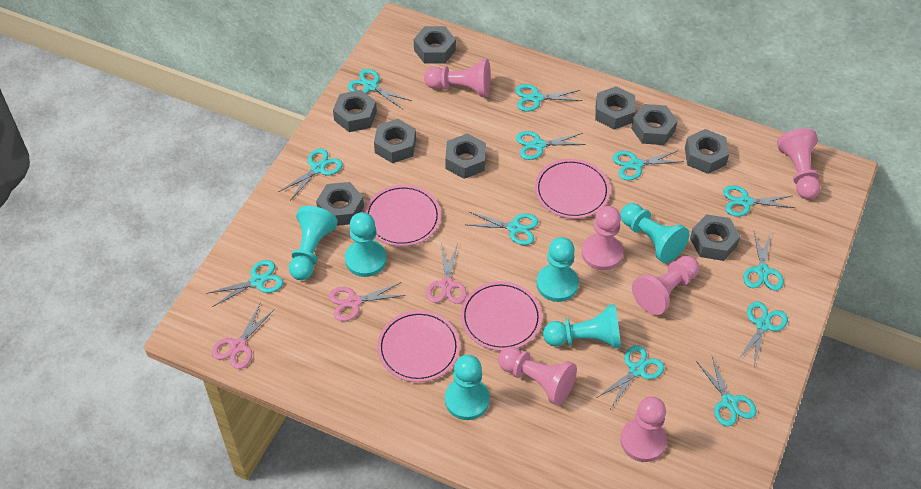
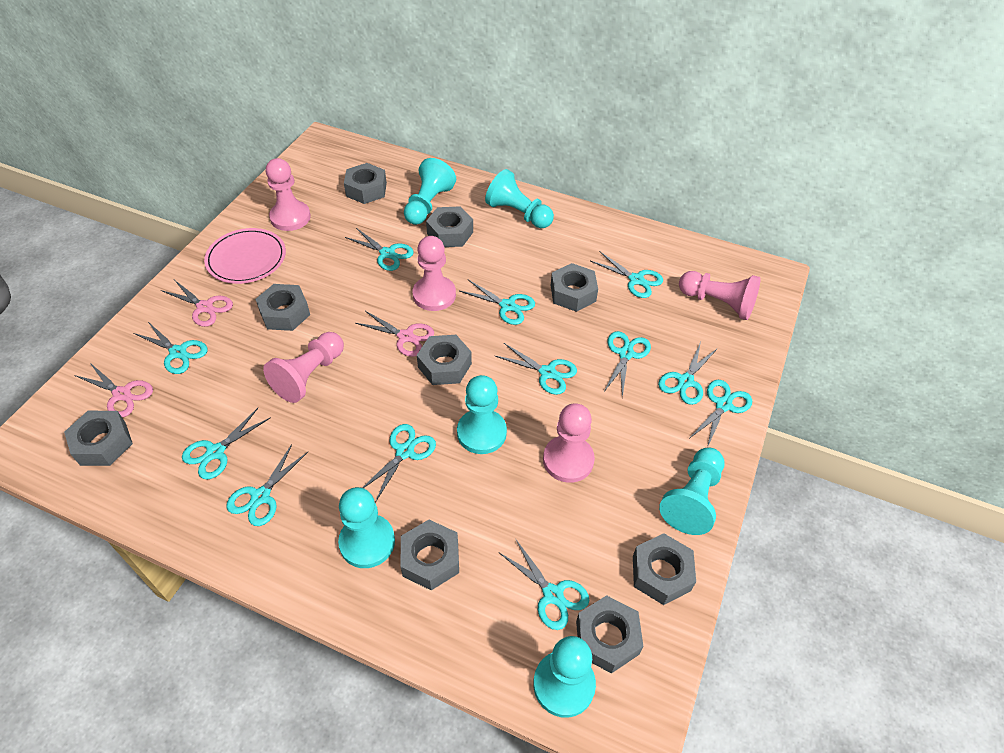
pink pawn: 6 -> 5
pink plate: 4 -> 1

